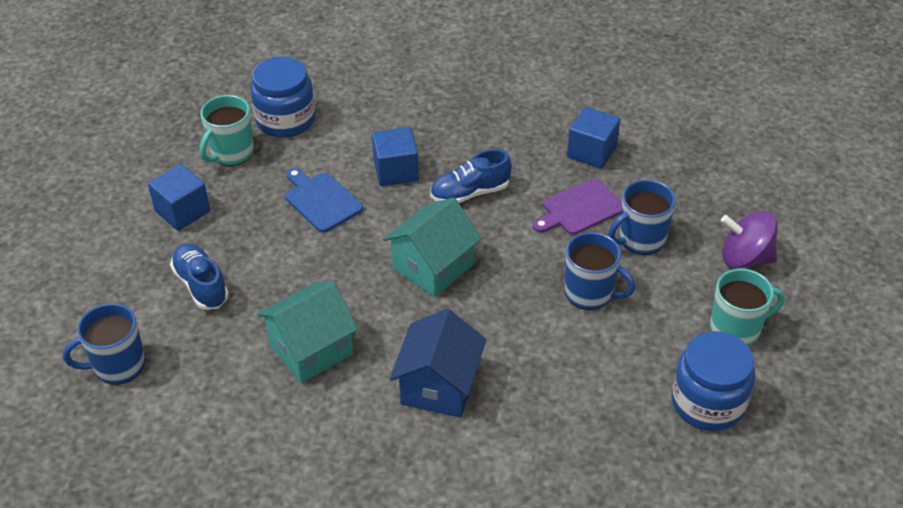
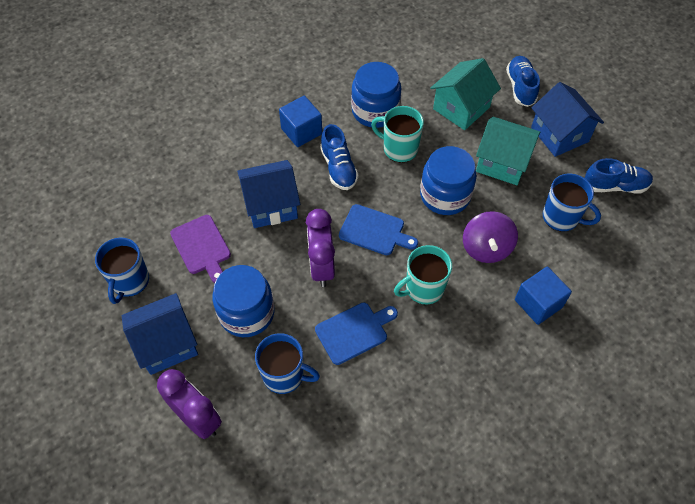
blue cube: 3 -> 2
blue cutting board: 1 -> 2
blue house: 1 -> 3
blue jar: 2 -> 3
blue shoe: 2 -> 3
purple clock: 0 -> 2

